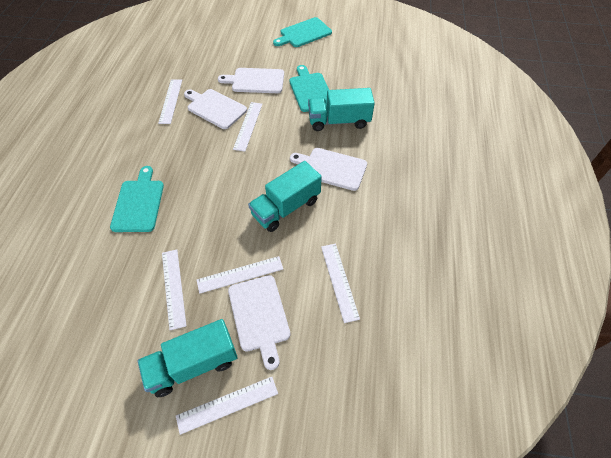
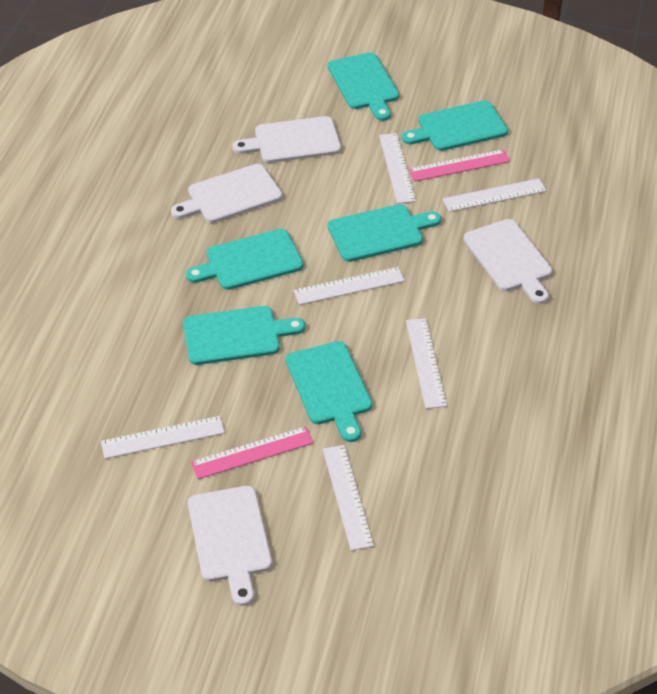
pink ruler: 0 -> 2
turquoise cutting board: 3 -> 6
turquoise truck: 3 -> 0

